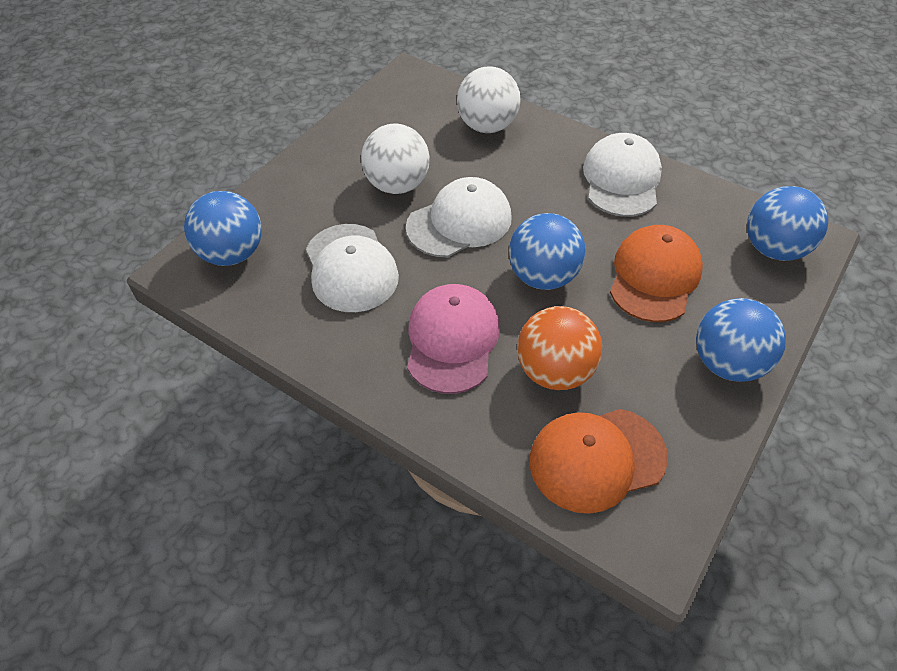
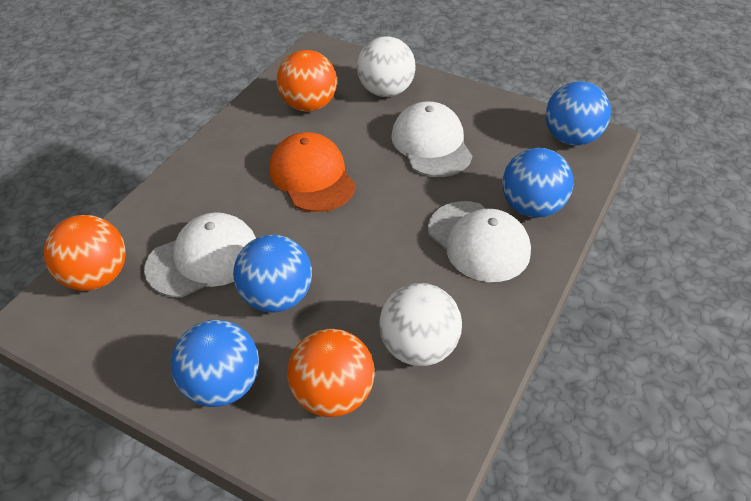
orange ball: 1 -> 3
orange cap: 2 -> 1
pink cap: 1 -> 0

